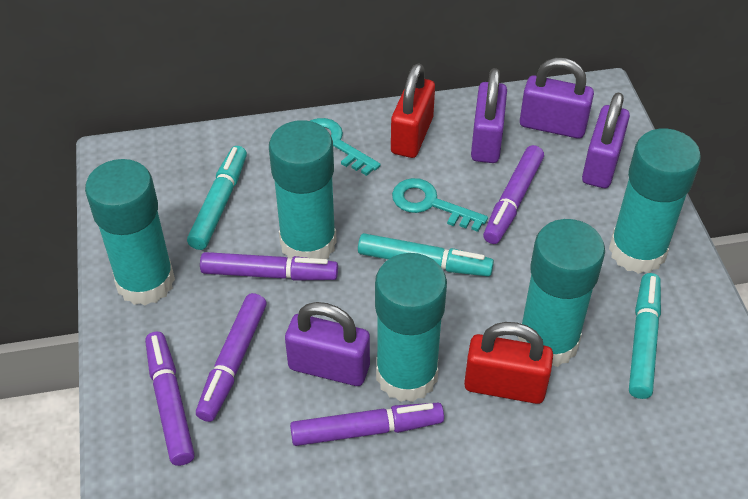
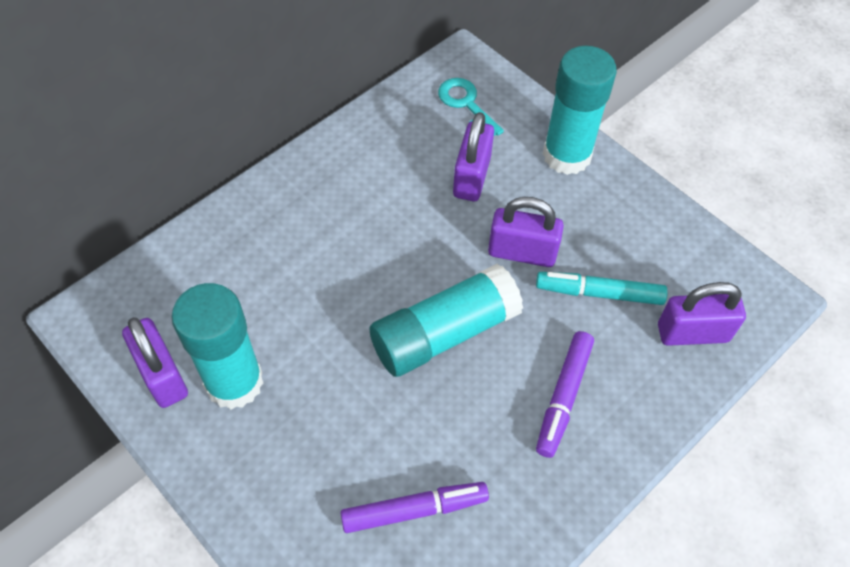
purple marker: 5 -> 2
red padlock: 2 -> 0
turquoise glue stick: 5 -> 3
turquoise key: 2 -> 1
turquoise marker: 3 -> 1

